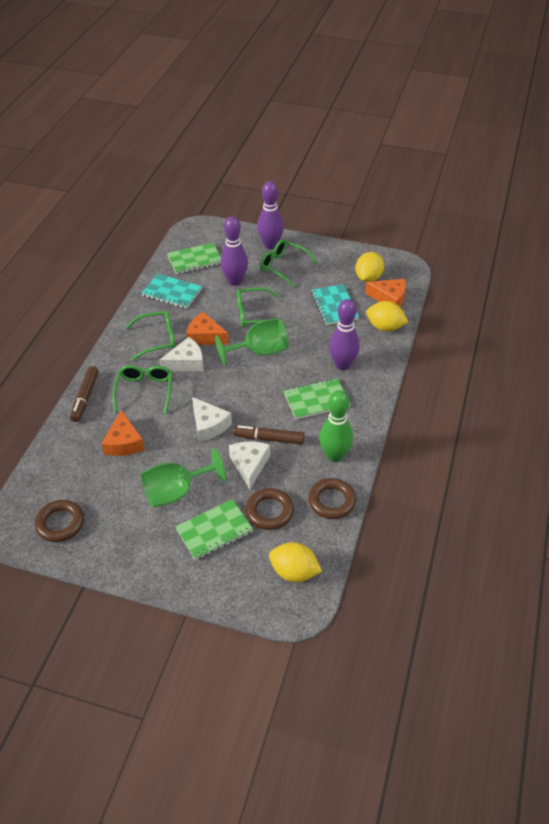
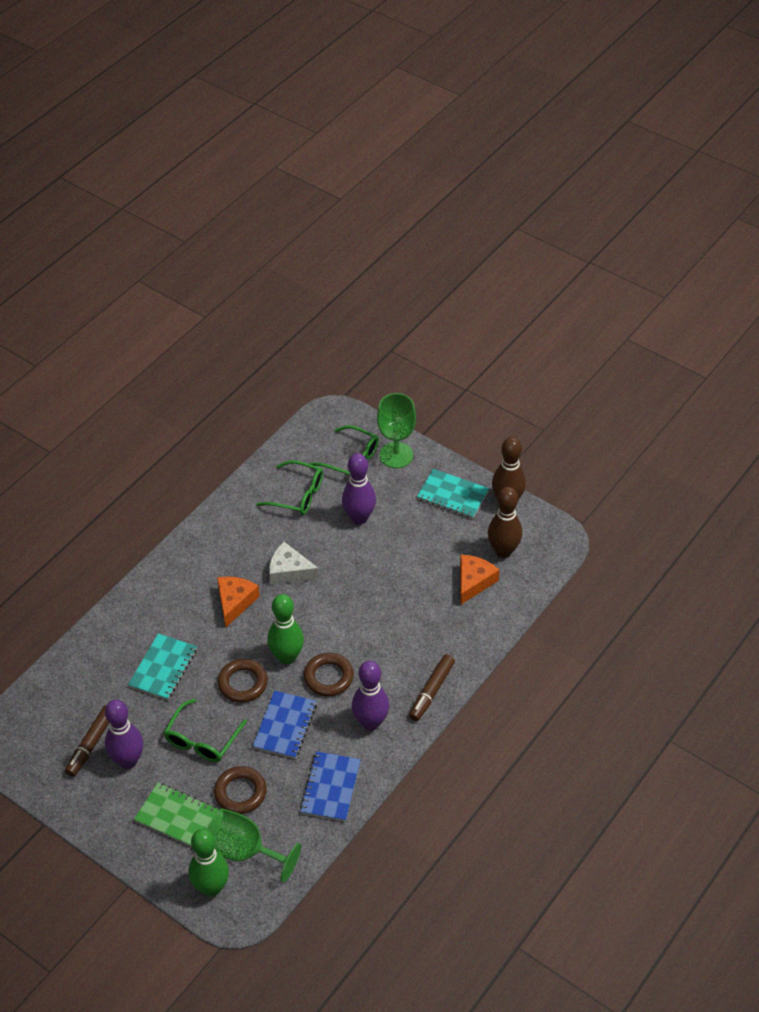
blue notebook: 0 -> 2
brown bowling pin: 0 -> 2
green bowling pin: 1 -> 2
green glasses: 4 -> 3
green notebook: 3 -> 1
orange cheese: 3 -> 2
white cheese: 3 -> 1
yellow lemon: 3 -> 0

